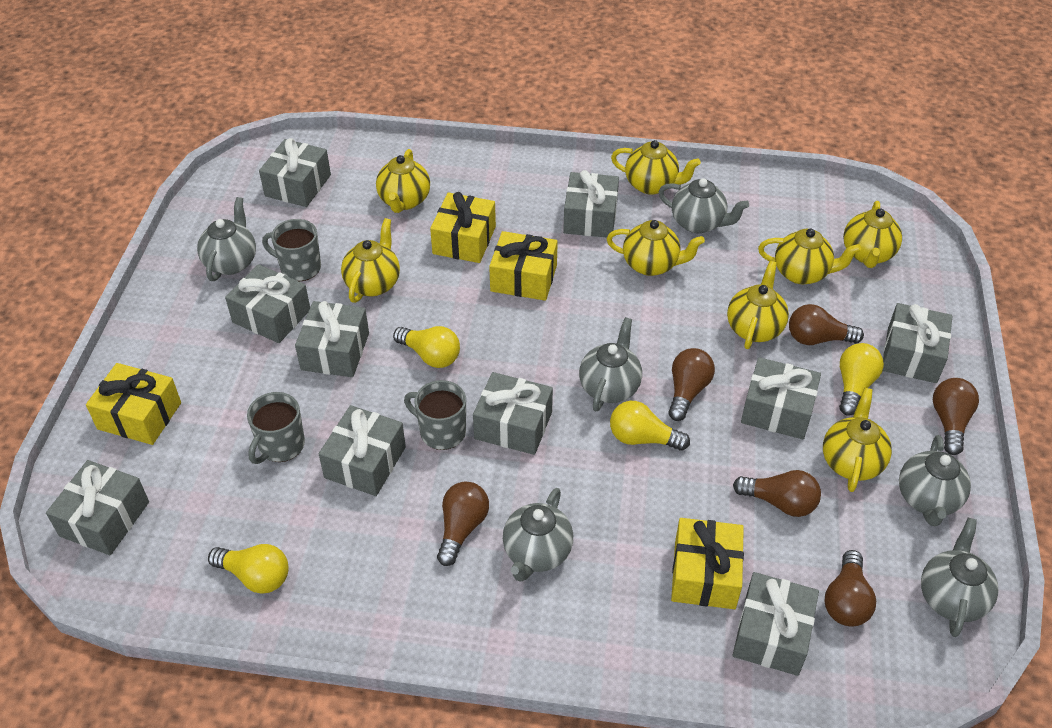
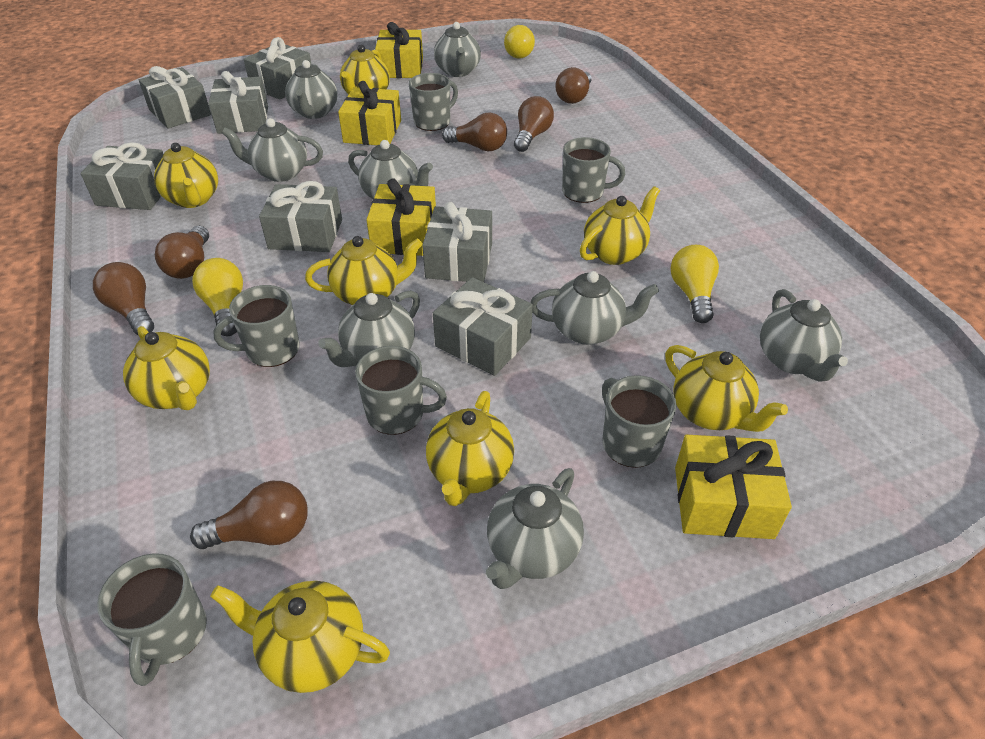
grey gift: 10 -> 7
grey mug: 3 -> 6
grey teapot: 6 -> 8
yellow light bulb: 4 -> 3

